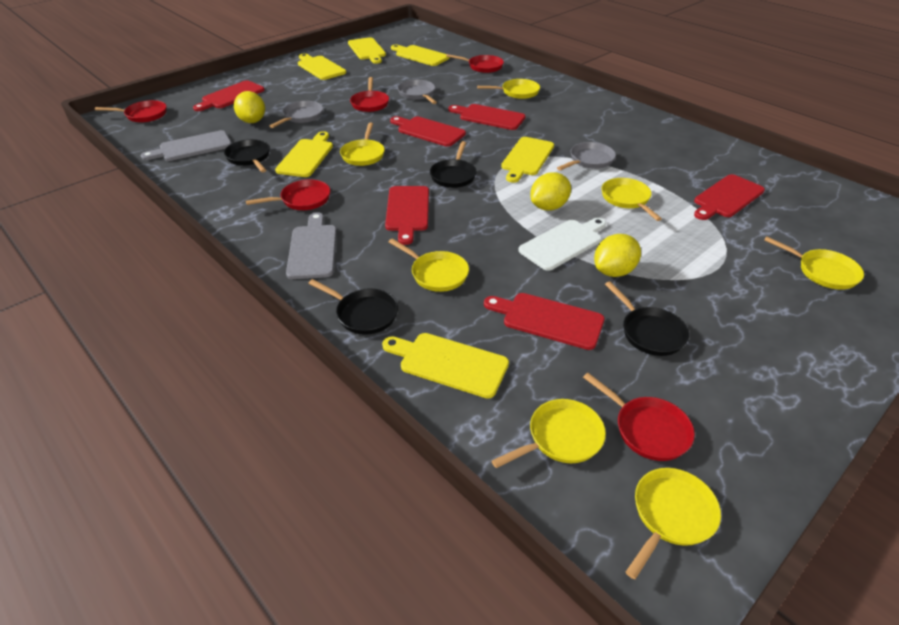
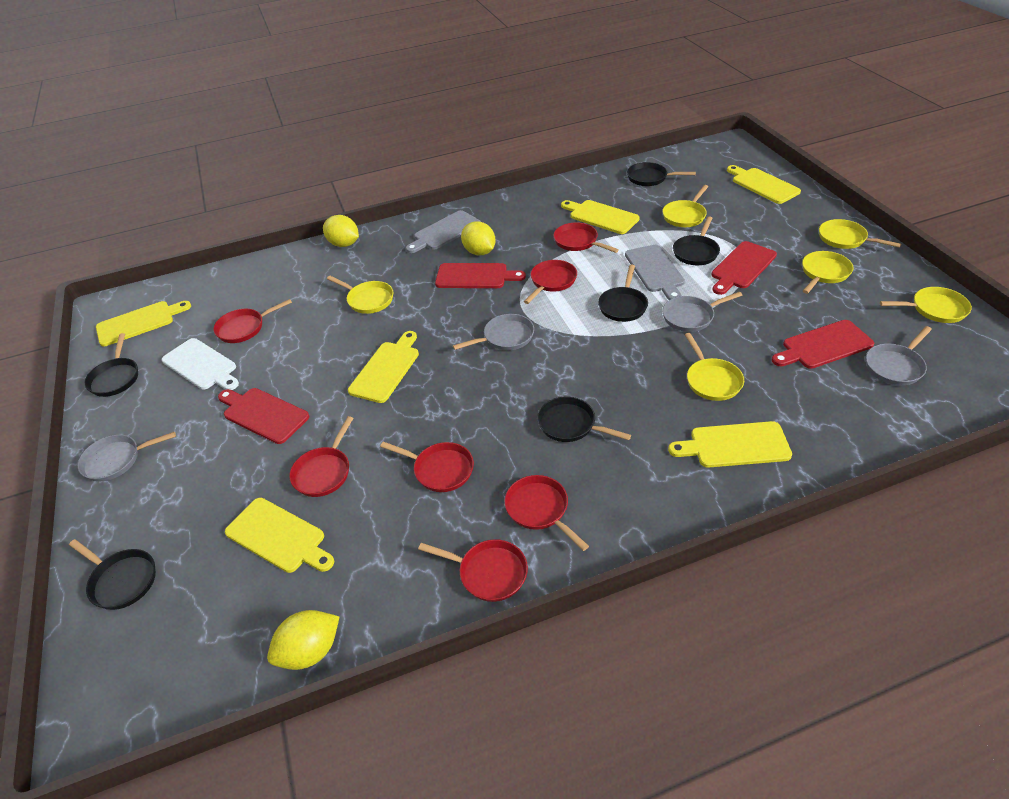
black pan: 4 -> 6
grey pan: 3 -> 4
red cutting board: 6 -> 4
red pan: 5 -> 7
yellow pan: 7 -> 6

